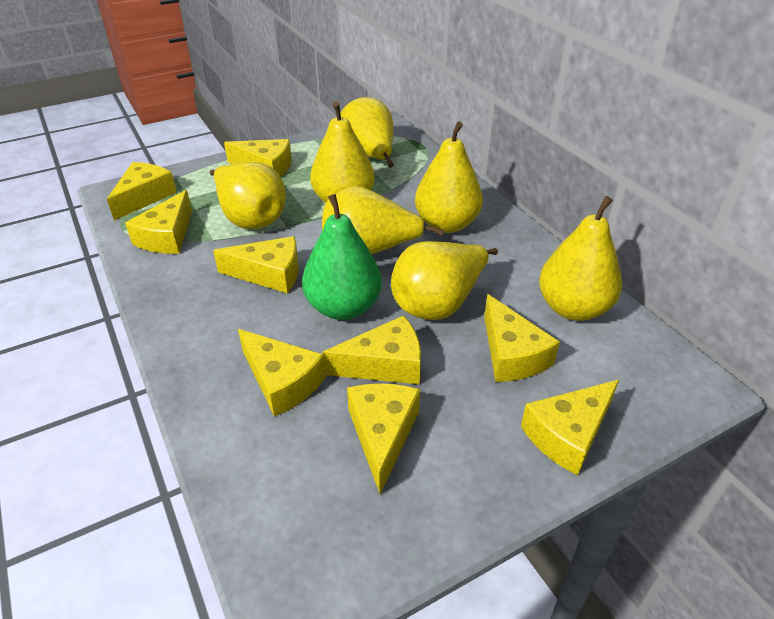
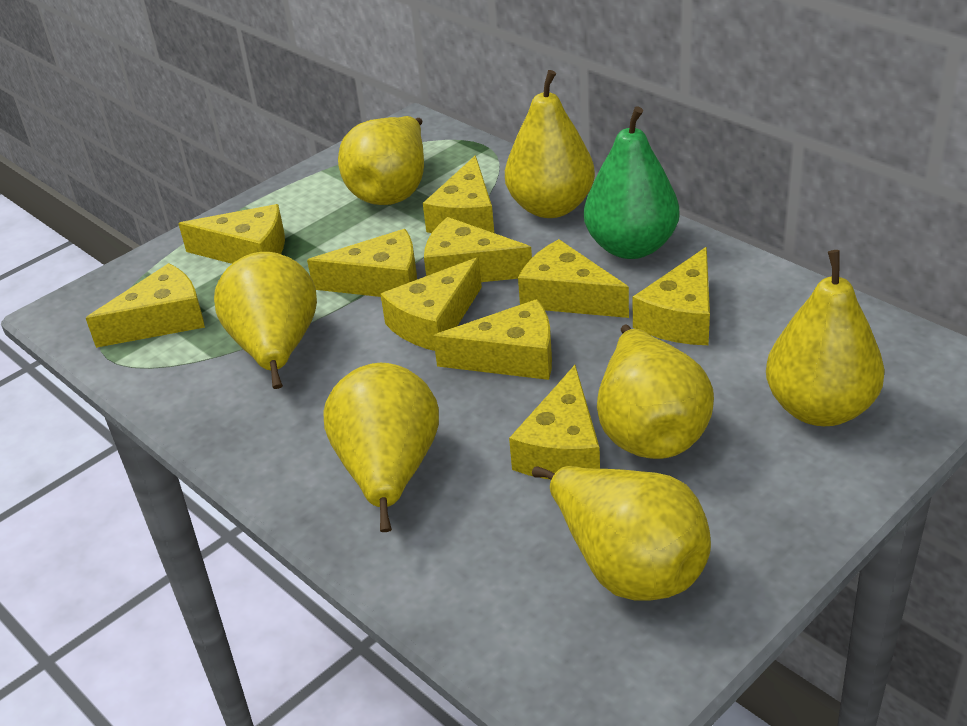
yellow cheese: 9 -> 10

